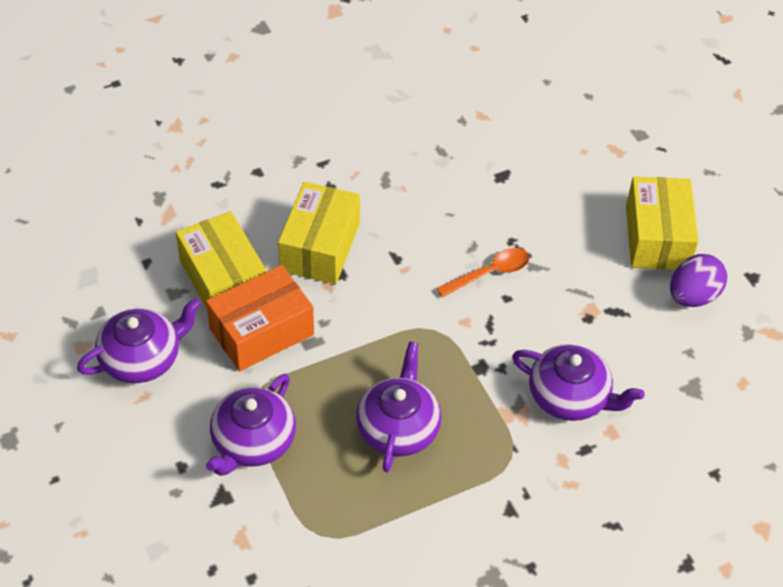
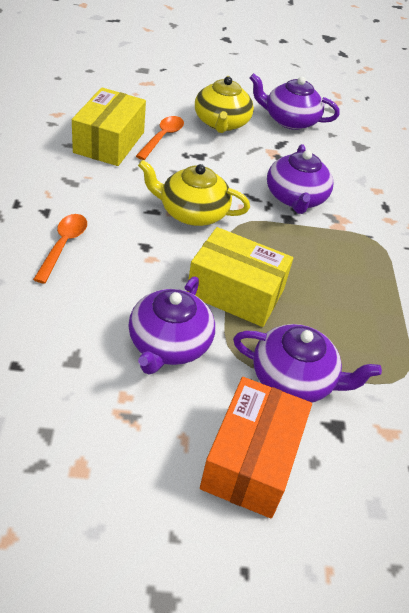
orange spoon: 1 -> 2
purple egg: 1 -> 0
yellow box: 3 -> 2
yellow teapot: 0 -> 2

